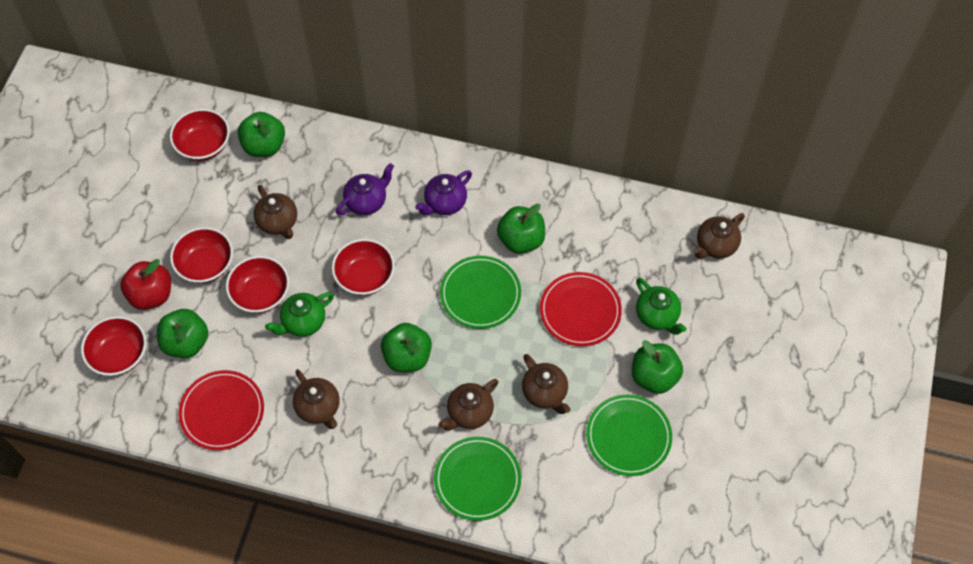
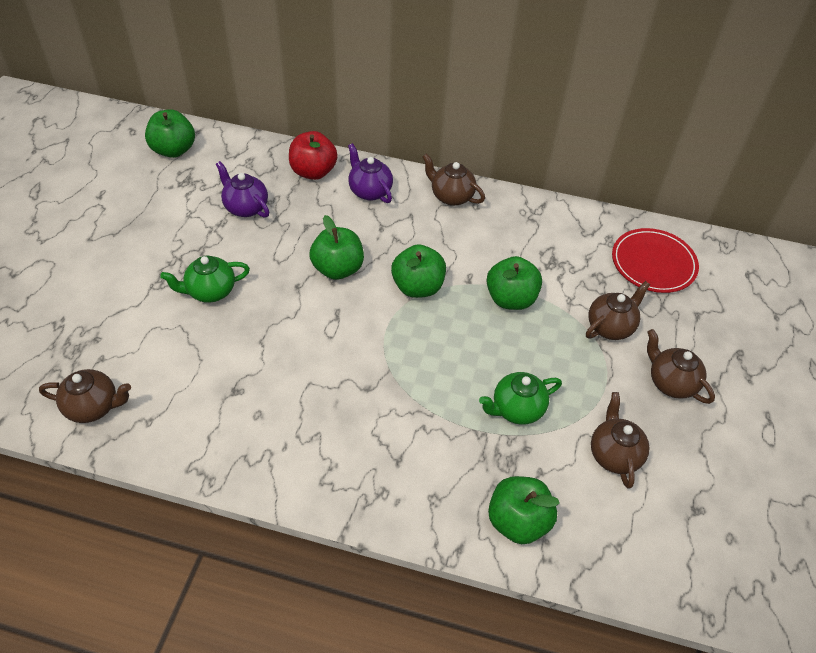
green plate: 3 -> 0
red bowl: 5 -> 0
red plate: 2 -> 1

